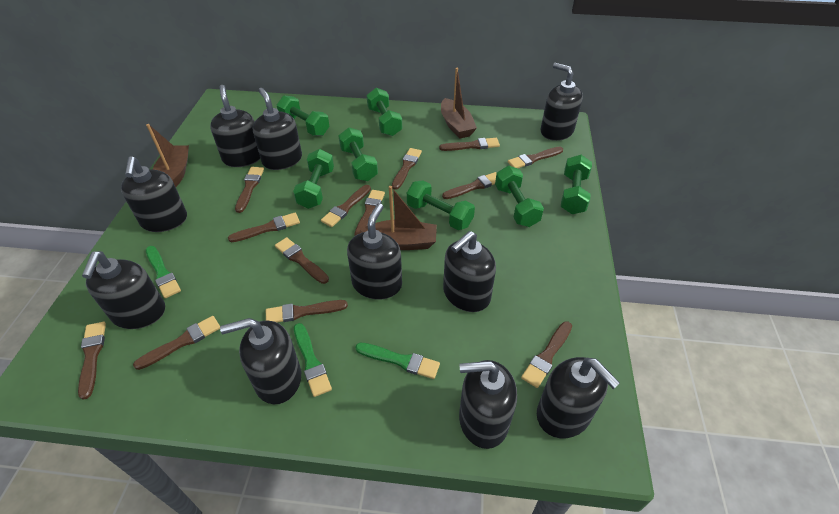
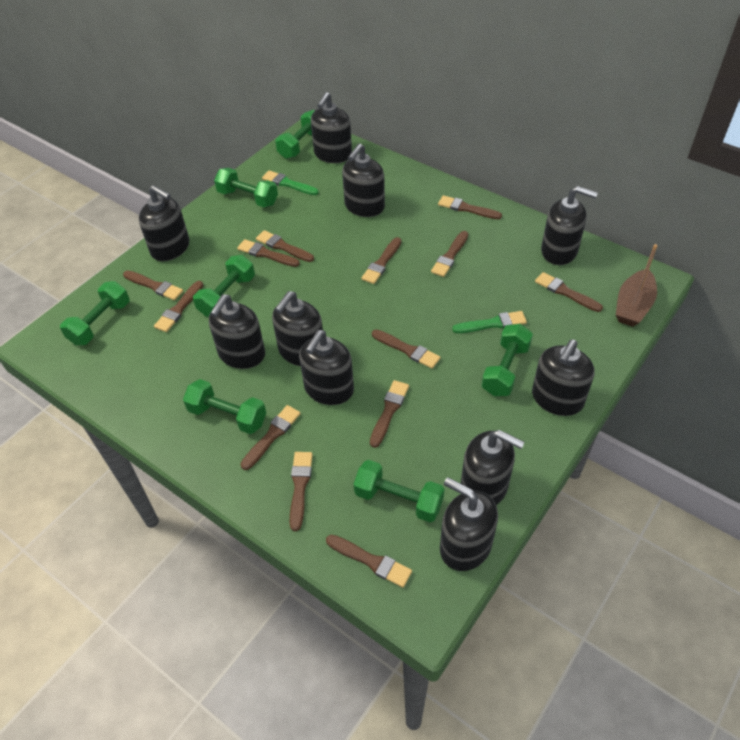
brown boat: 3 -> 1
green brush: 3 -> 2

